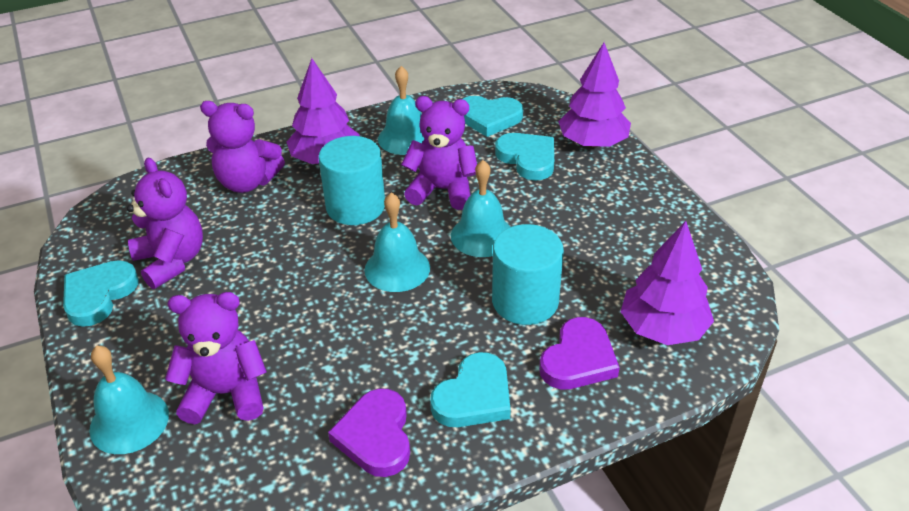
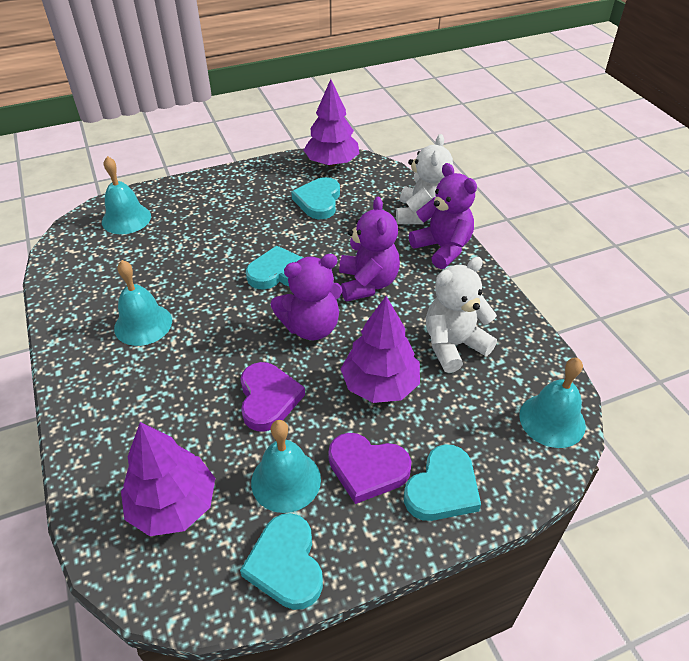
purple teddy bear: 4 -> 3
turquoise cylinder: 2 -> 0
white teddy bear: 0 -> 2

